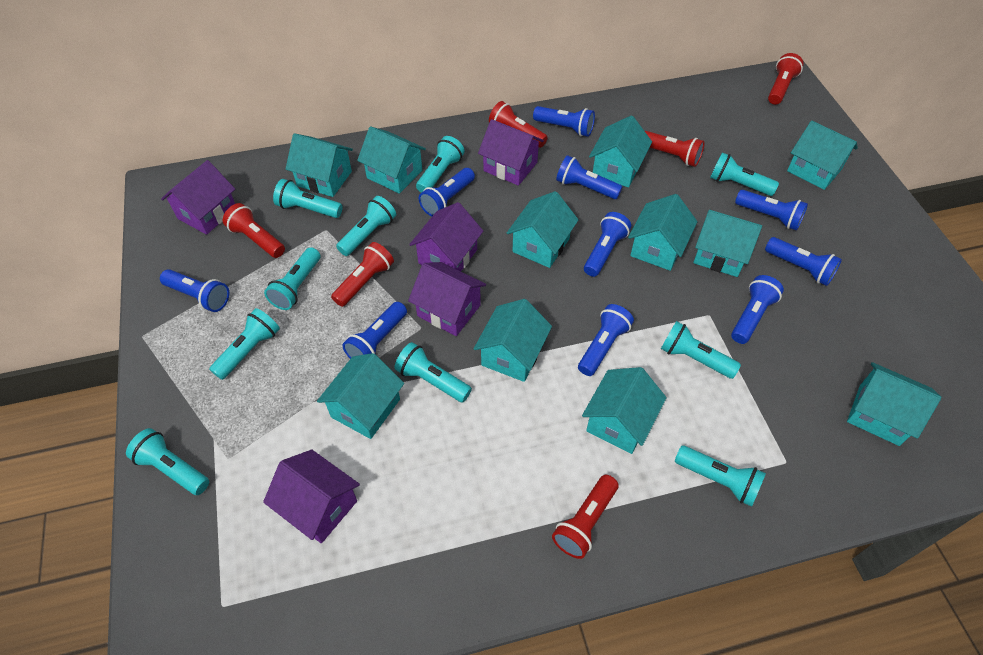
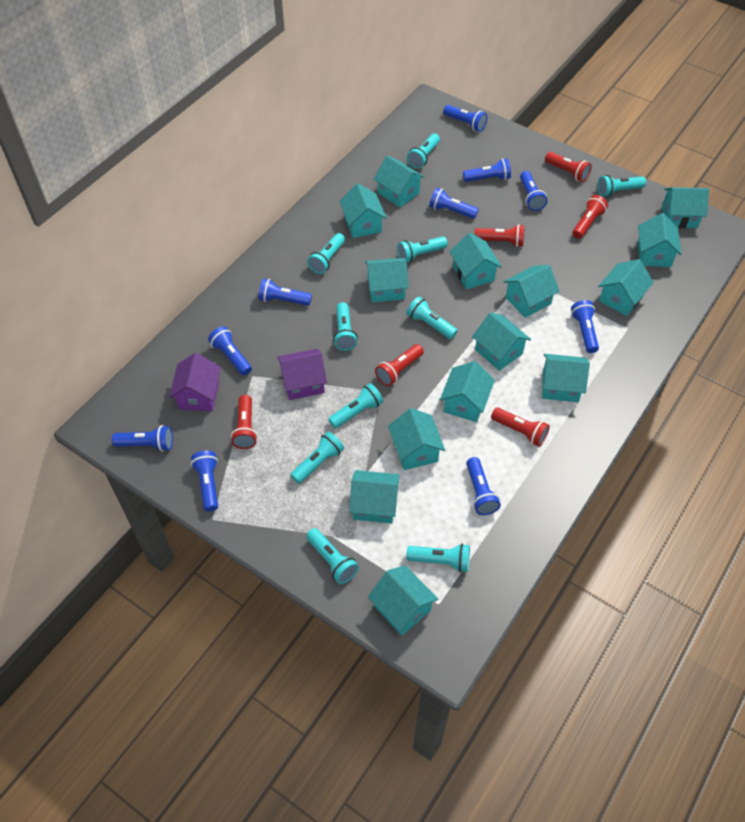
purple house: 5 -> 2
turquoise house: 11 -> 14

